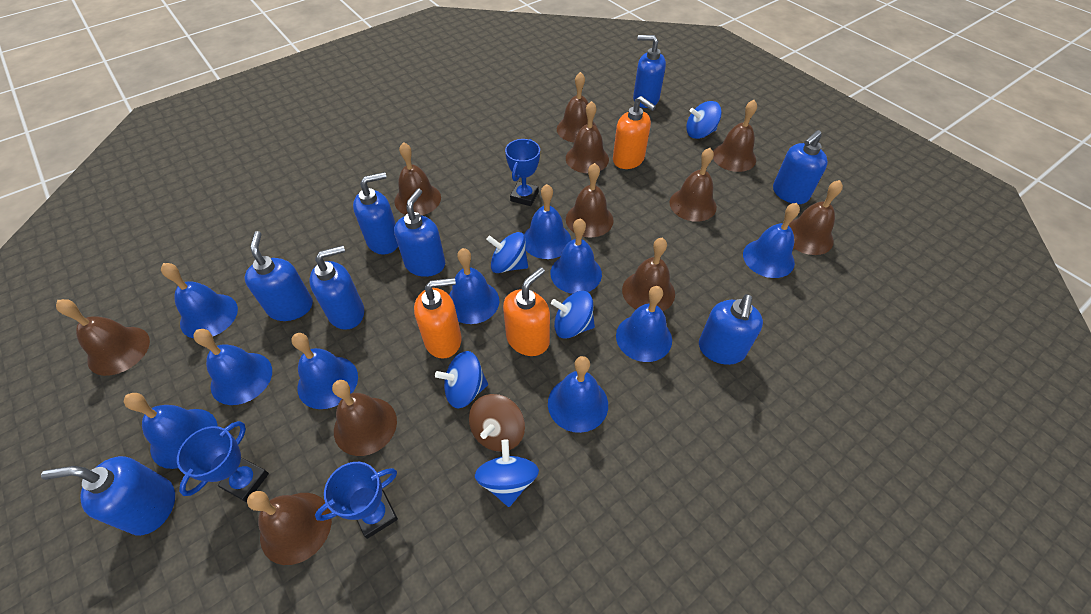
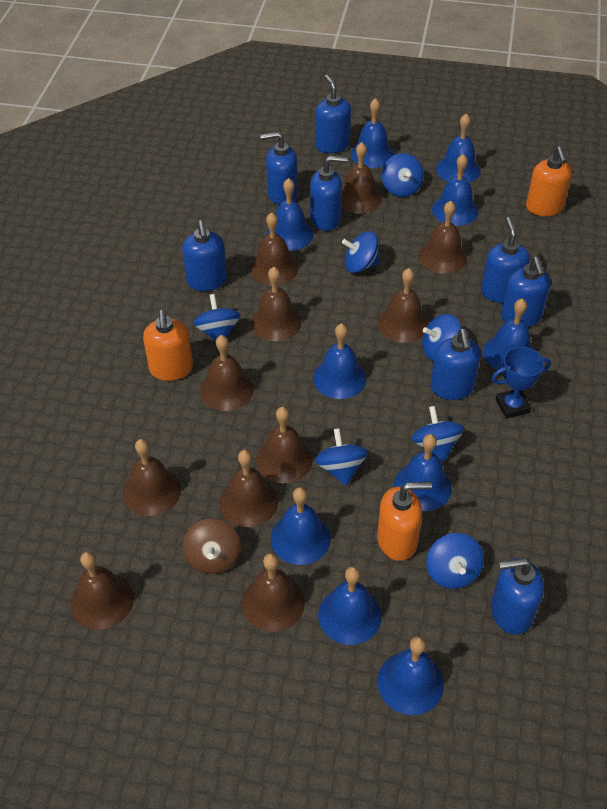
blue spinning top: 5 -> 7
blue trophy: 3 -> 1

